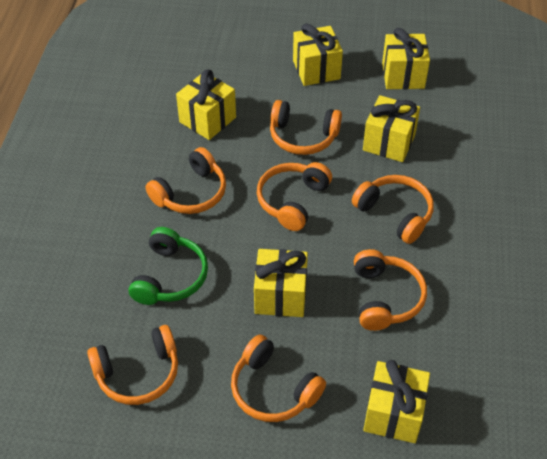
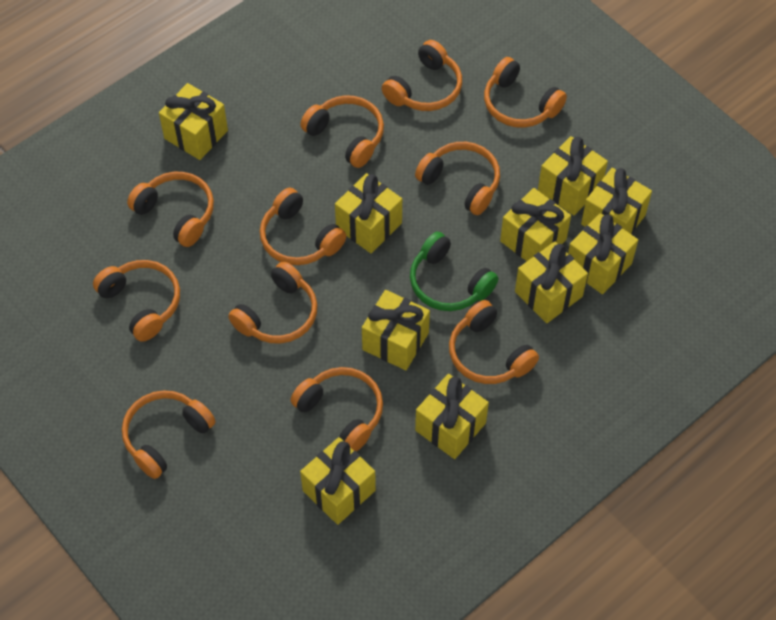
orange headphones: 7 -> 11
yellow gift: 6 -> 10

